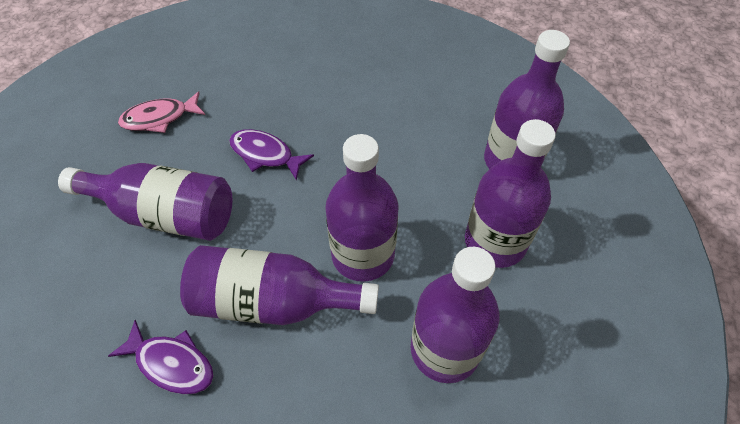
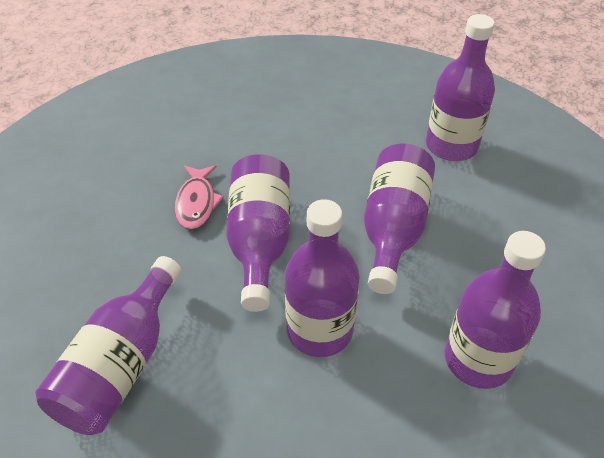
purple fish: 2 -> 0

